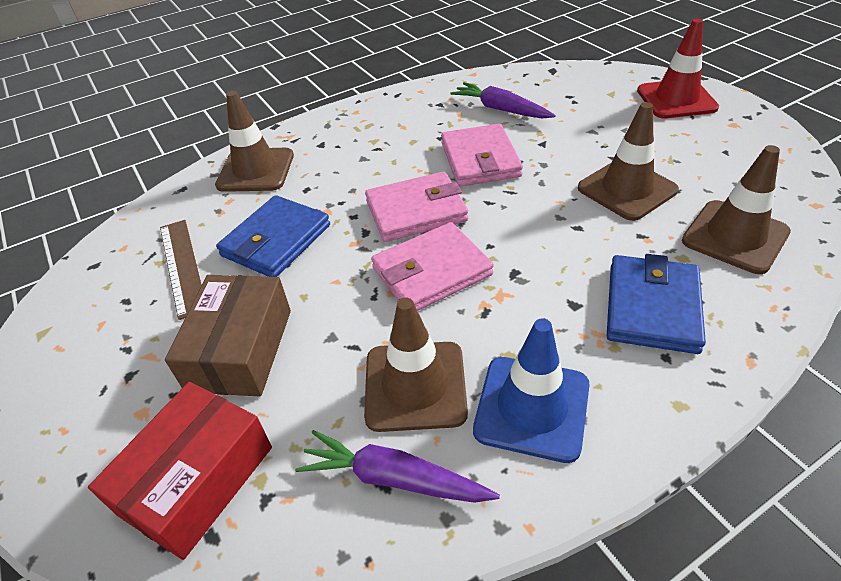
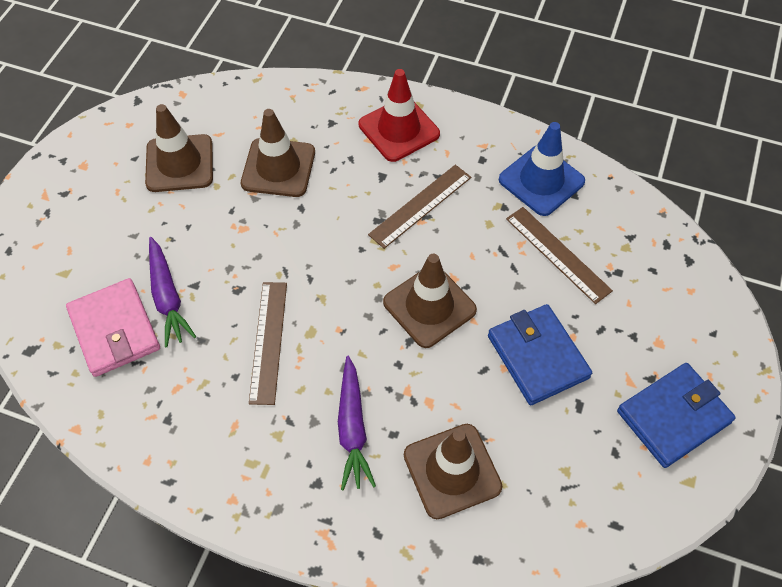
brown box: 1 -> 0
brown ruler: 1 -> 3
pink wallet: 3 -> 1
red box: 1 -> 0

